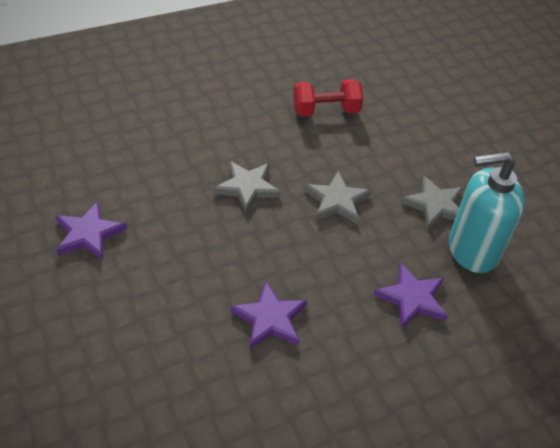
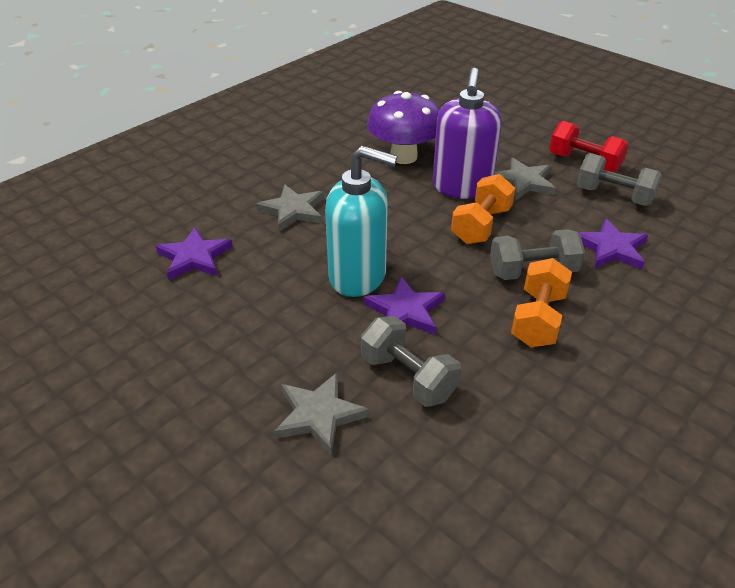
grey dumbbell: 0 -> 3
orange dumbbell: 0 -> 2
purple mushroom: 0 -> 1
purple soap dispenser: 0 -> 1

